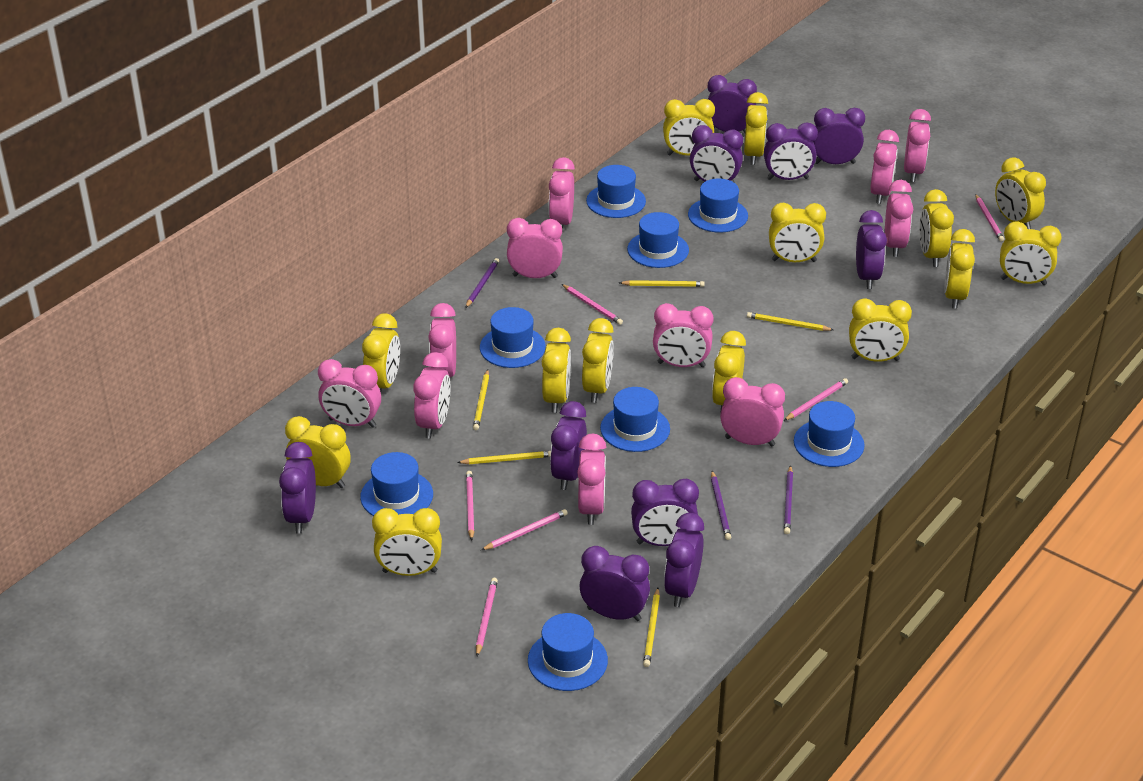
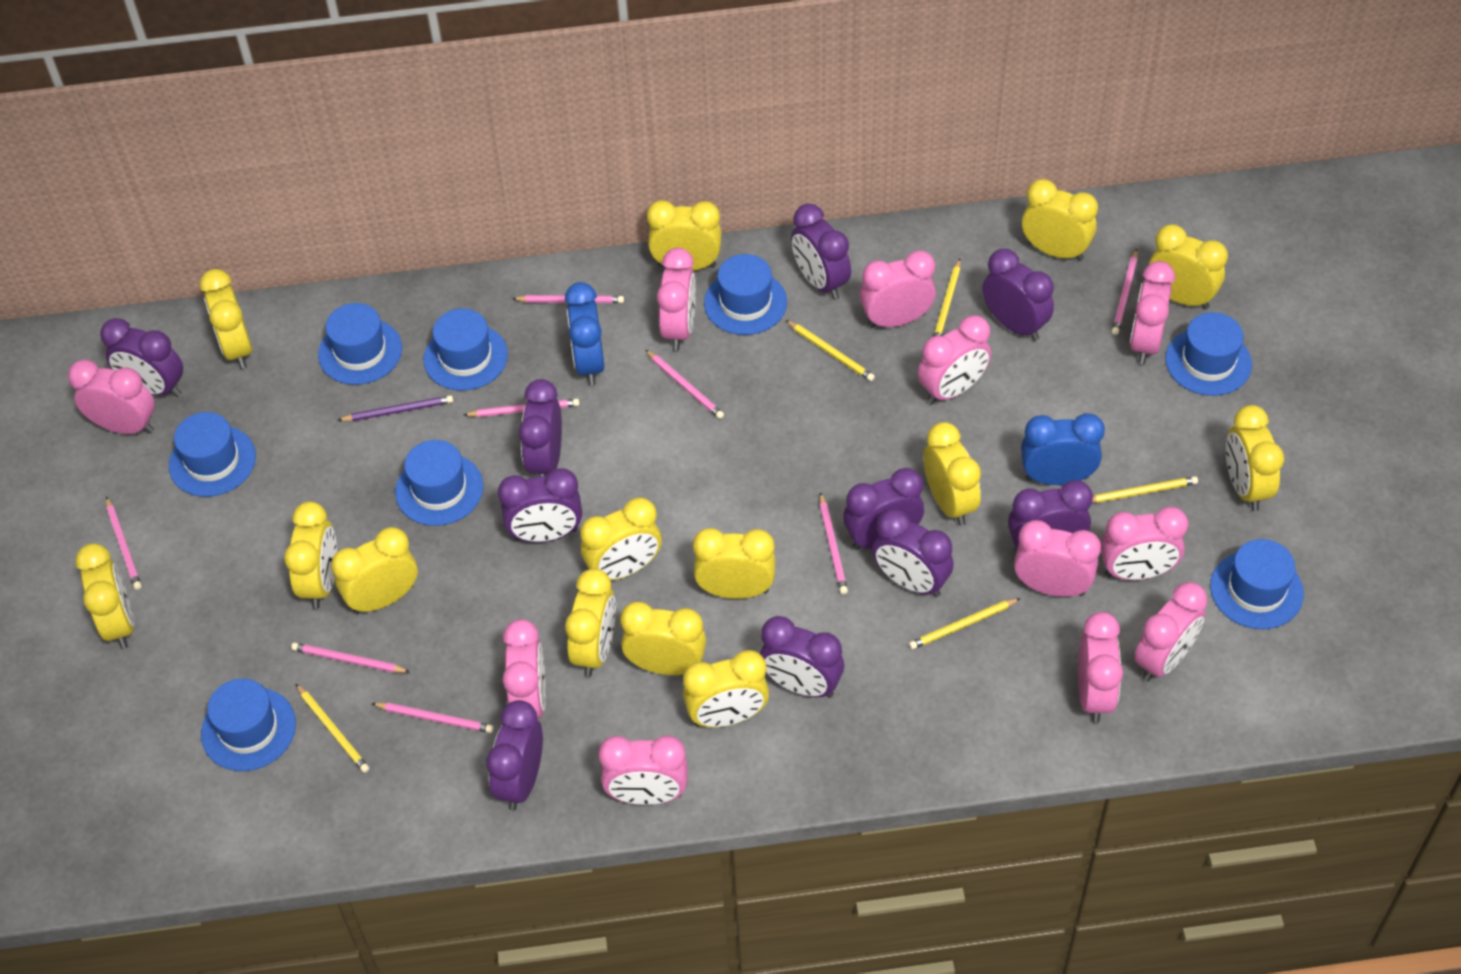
blue clock: 0 -> 2
pink pencil: 6 -> 8
purple pencil: 3 -> 1

